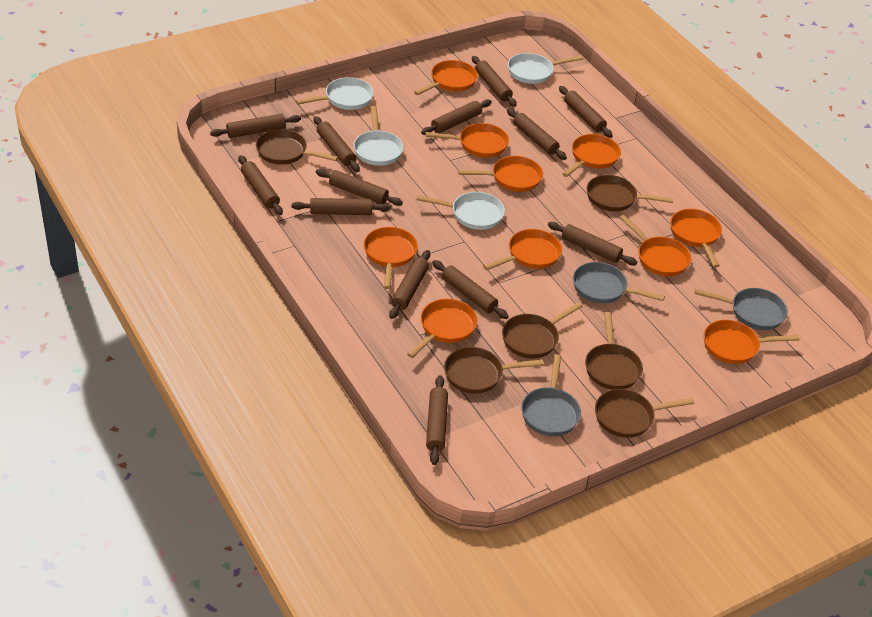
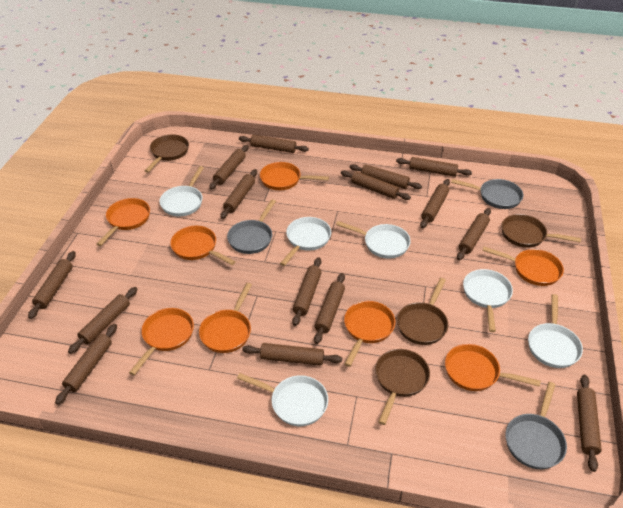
brown pan: 6 -> 4
brown rolling pin: 13 -> 15
orange pan: 10 -> 8
white pan: 4 -> 6

